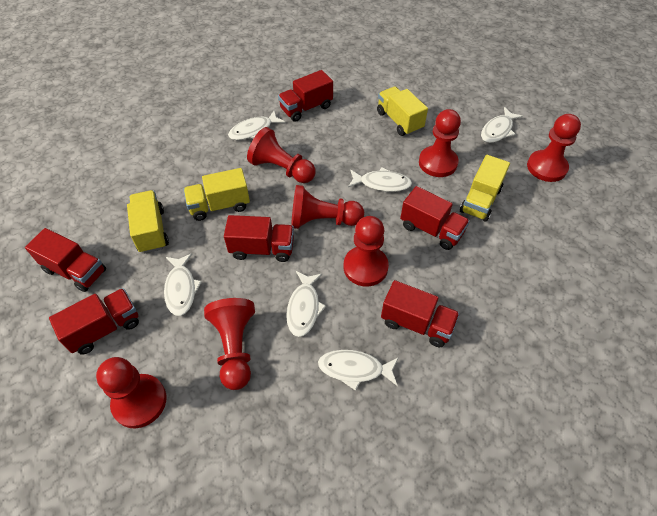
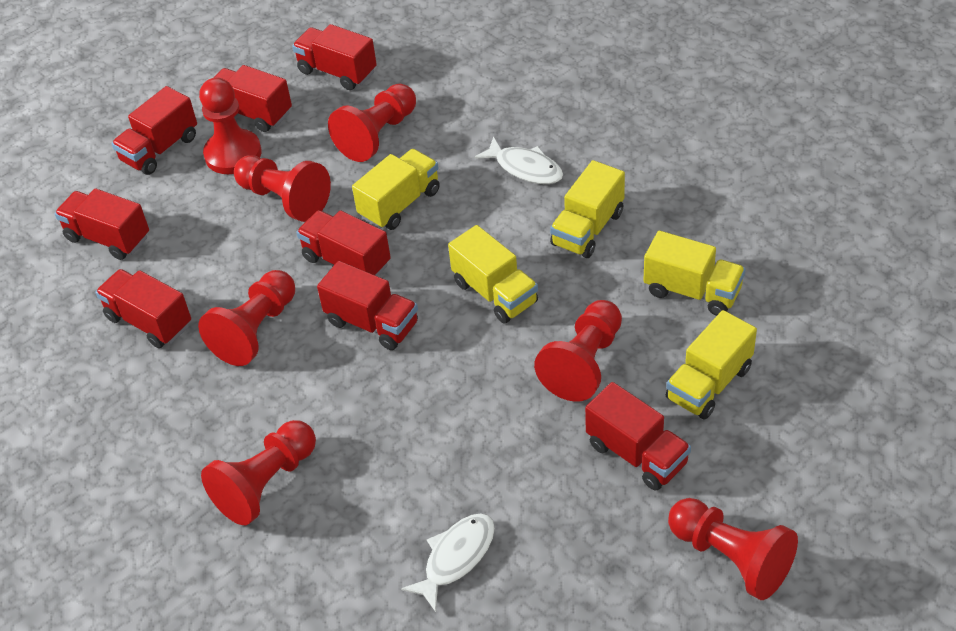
red truck: 6 -> 8
white fish: 6 -> 2
yellow truck: 4 -> 5

